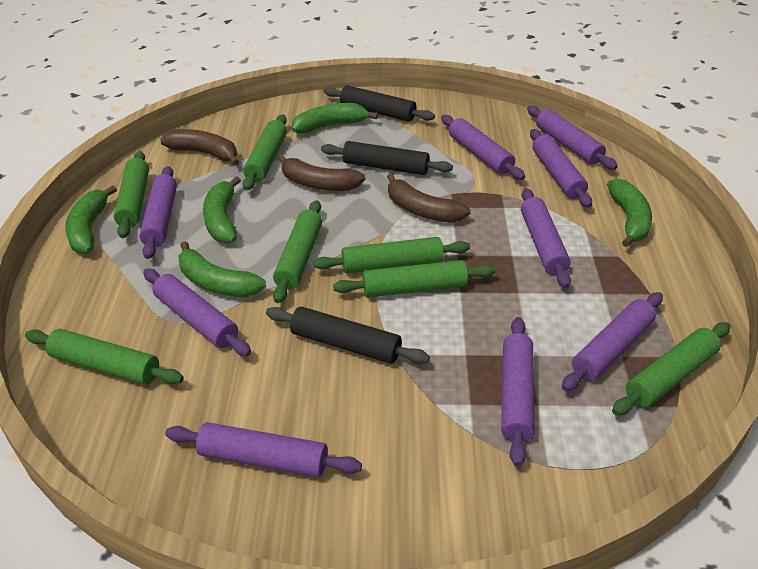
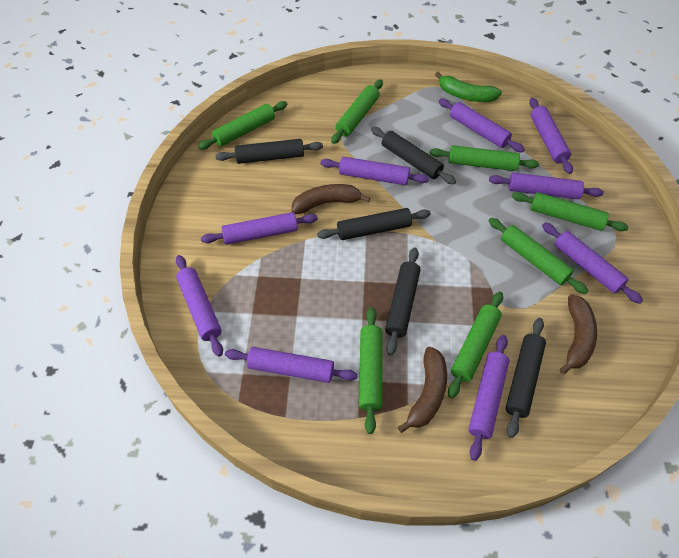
black rolling pin: 3 -> 5
green banana: 5 -> 1

